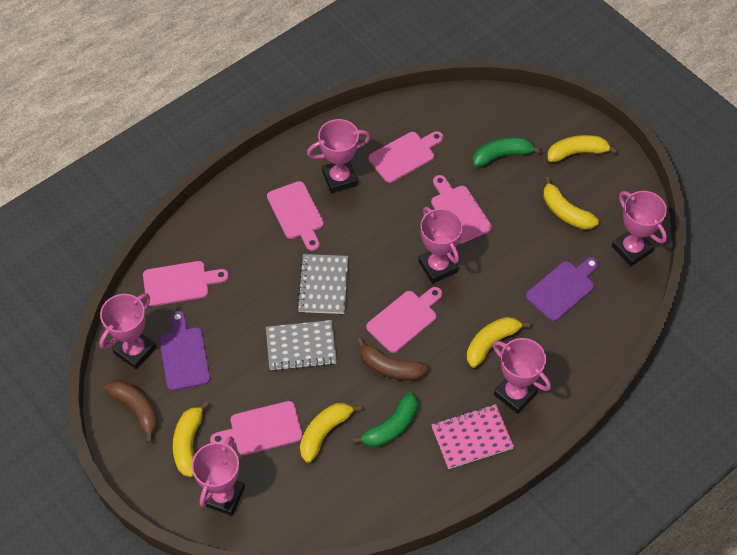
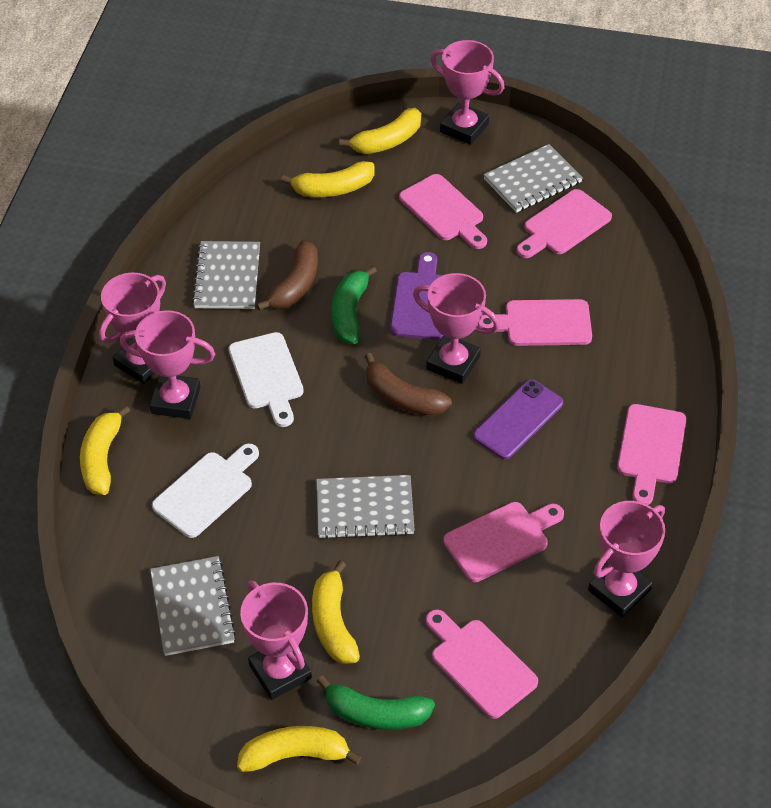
grey notebook: 2 -> 4
pink notebook: 1 -> 0
purple cutting board: 2 -> 1
purple phone: 0 -> 1
white cutting board: 0 -> 2

